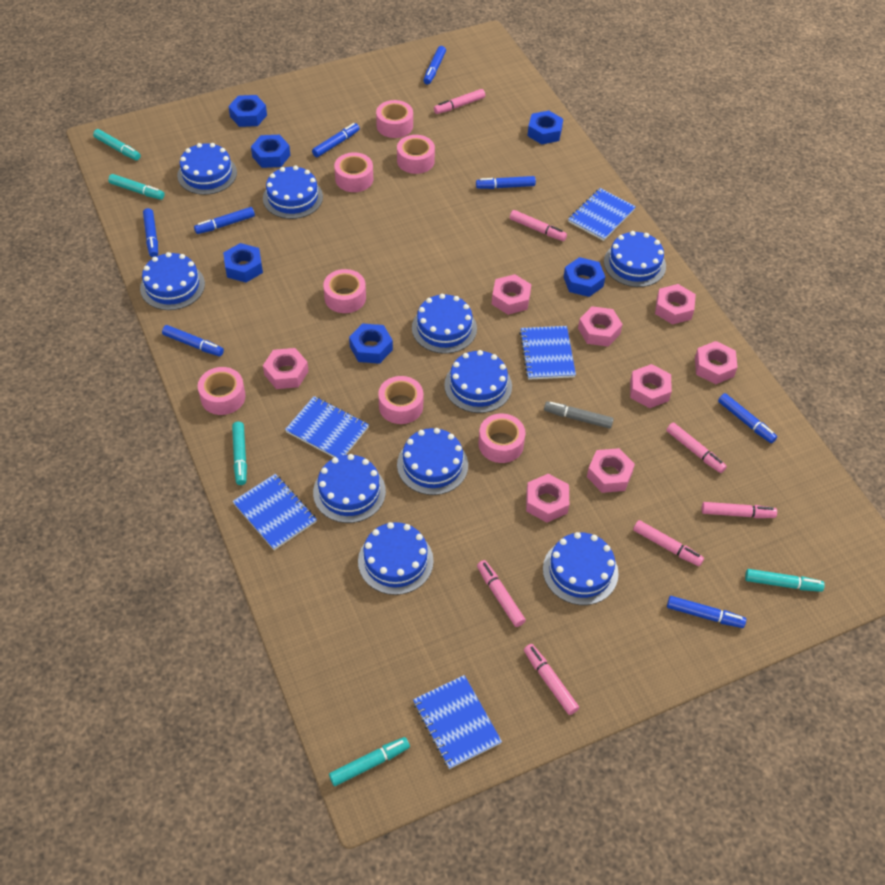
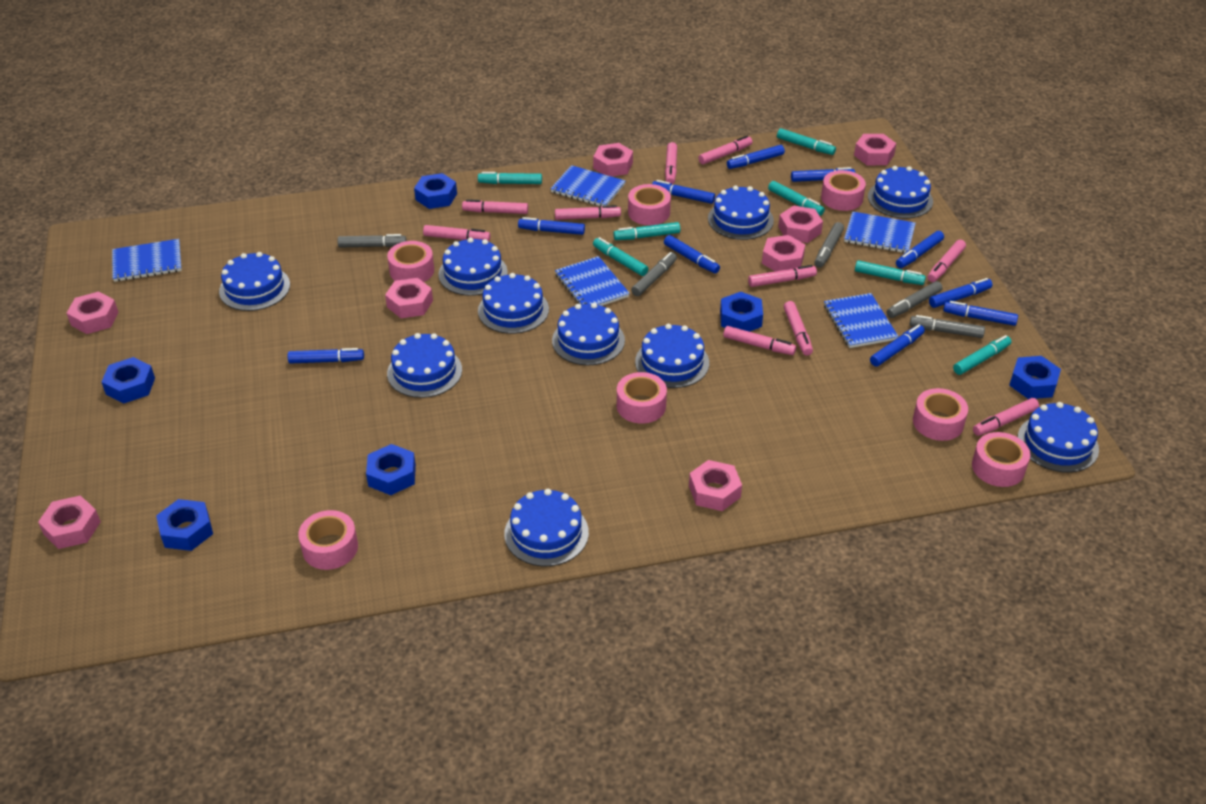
blue marker: 8 -> 10
grey marker: 1 -> 5
pink marker: 7 -> 10
turquoise marker: 5 -> 7

